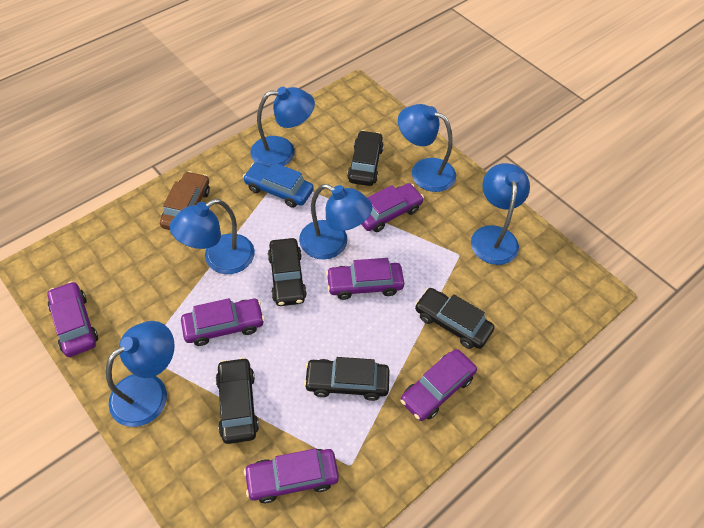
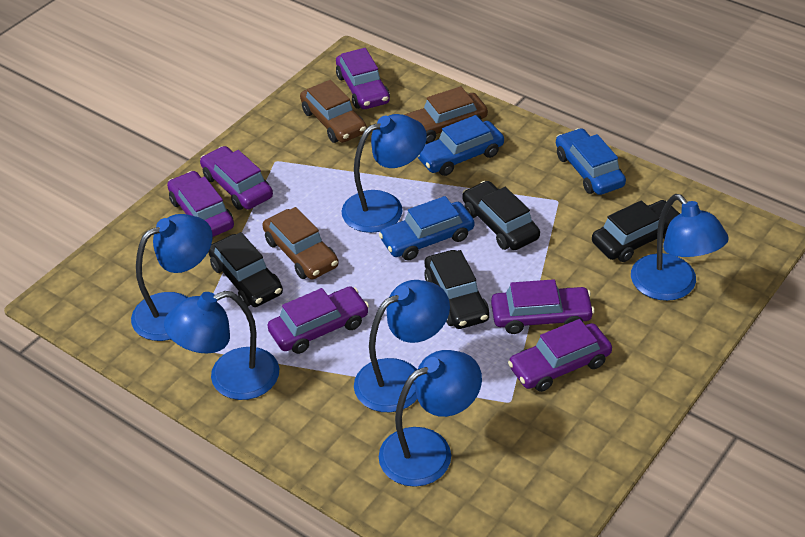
black car: 5 -> 4
blue car: 1 -> 3
brown car: 1 -> 3

